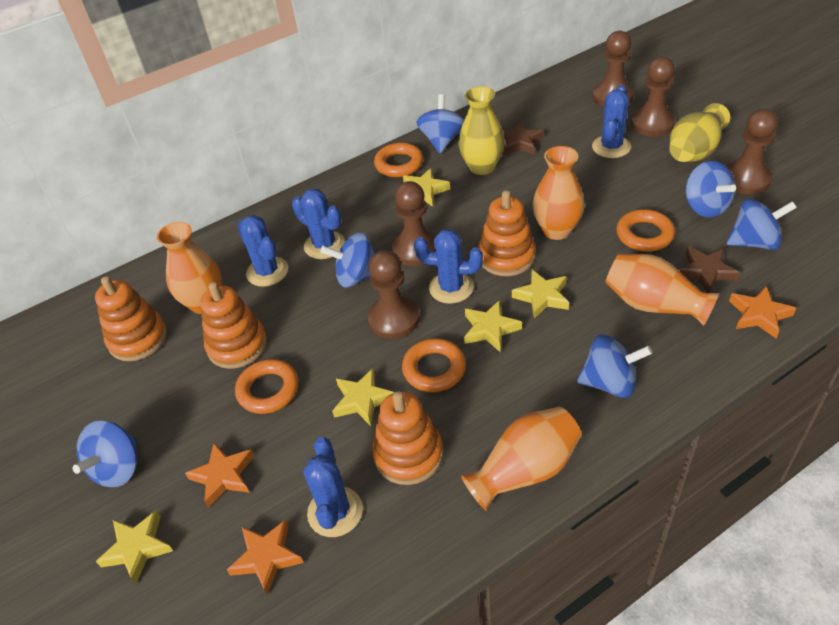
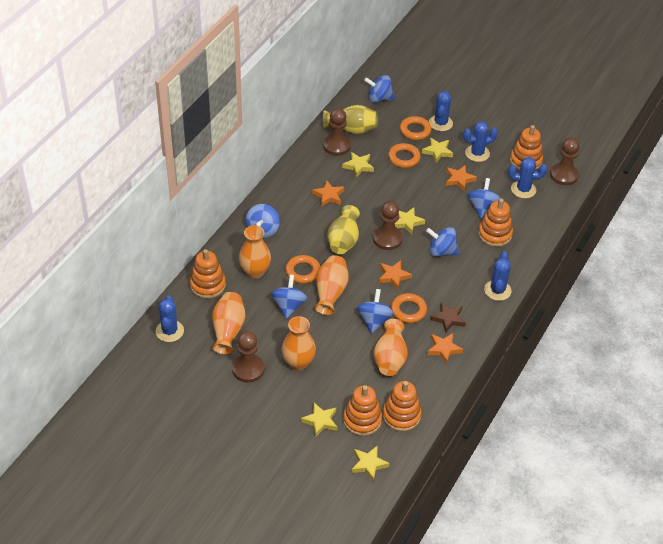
brown pawn: 5 -> 4
brown star: 2 -> 1
orange stacking toy: 4 -> 5
orange star: 3 -> 4
orange vase: 4 -> 5

